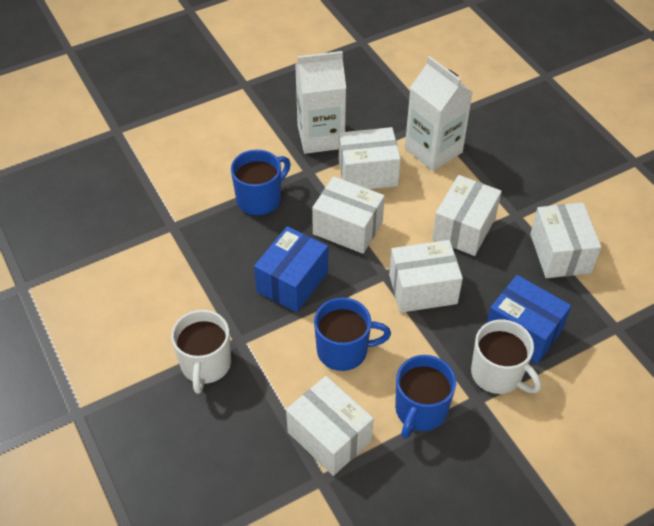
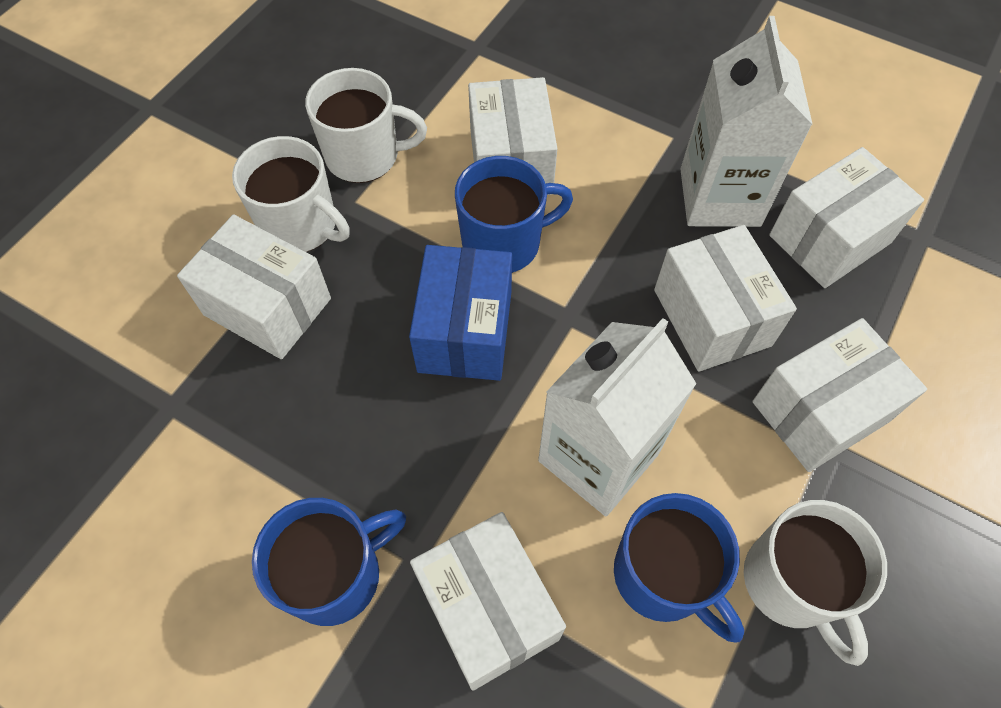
blue box: 2 -> 1
white mug: 2 -> 3

